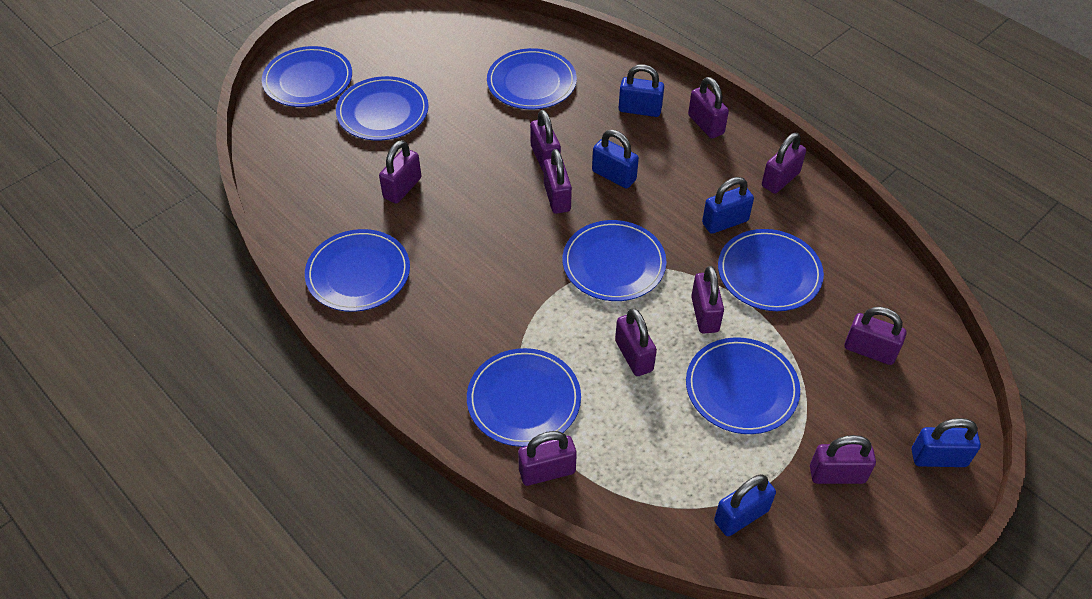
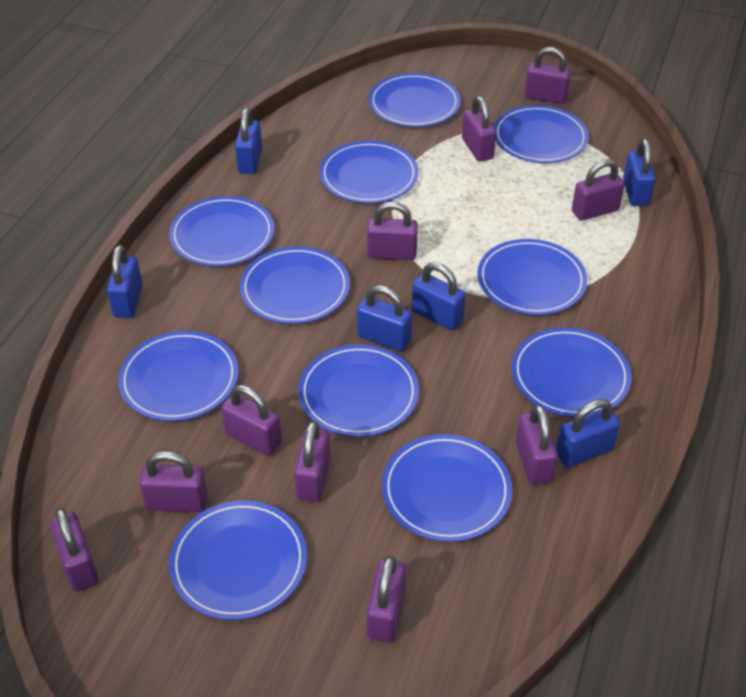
blue padlock: 5 -> 6
blue plate: 8 -> 11

